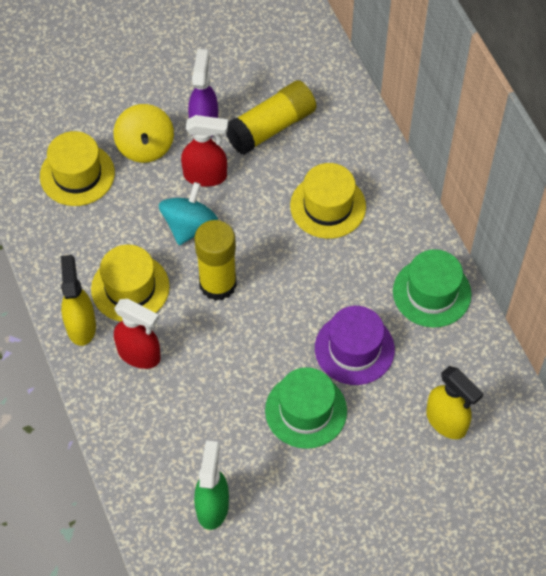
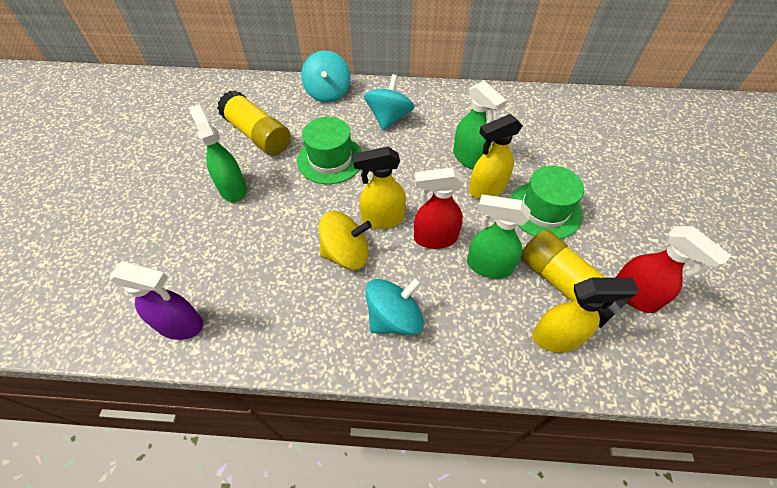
green spray bottle: 1 -> 3
purple hat: 1 -> 0
turquoise spinning top: 1 -> 3
yellow hat: 3 -> 0
yellow spray bottle: 2 -> 3

